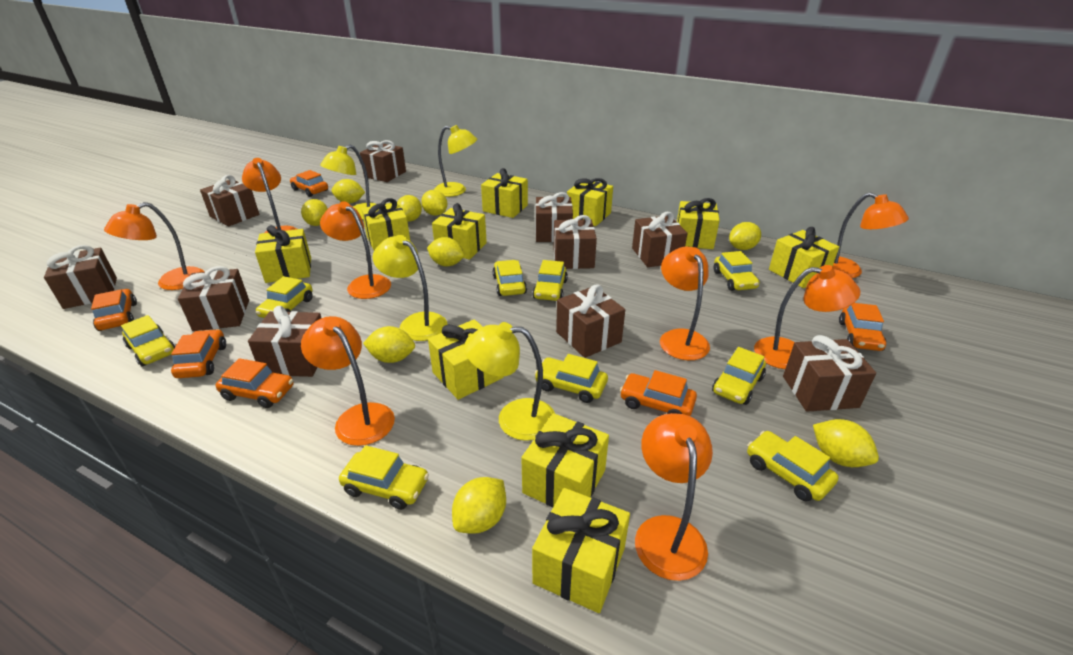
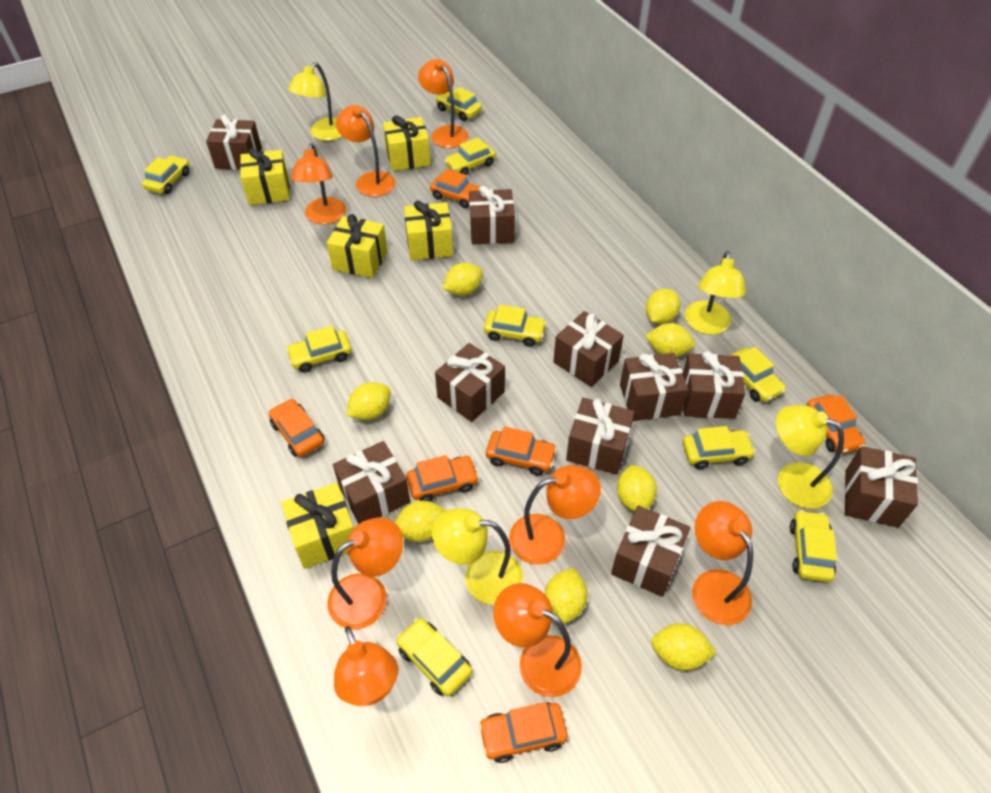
yellow gift: 10 -> 5
yellow lemon: 9 -> 8

